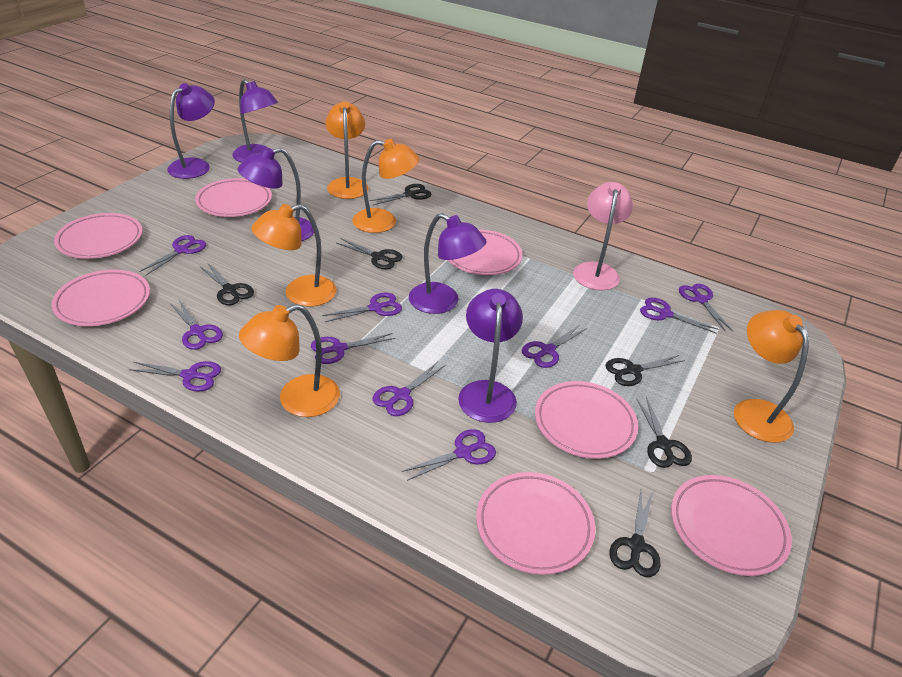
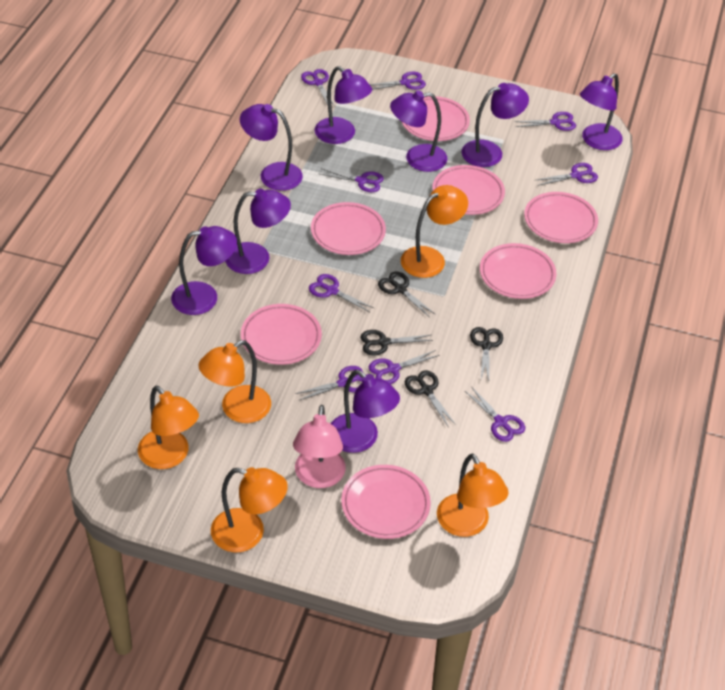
black scissors: 6 -> 4
purple lamp: 5 -> 8
purple scissors: 10 -> 9

